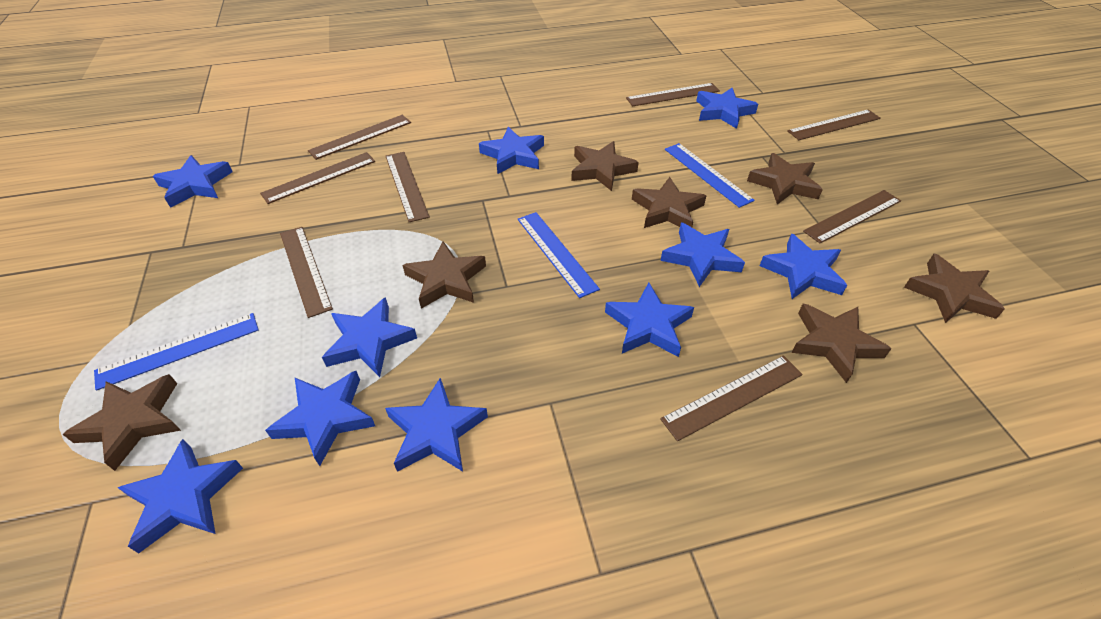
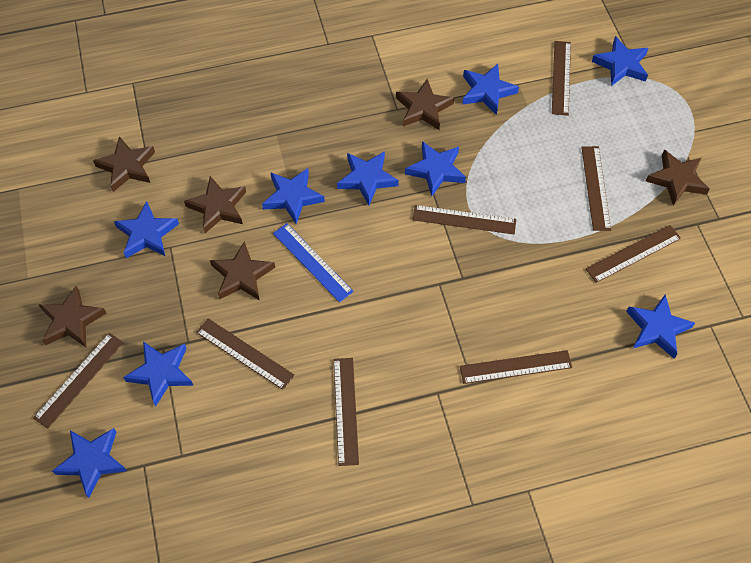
blue ruler: 3 -> 1
blue star: 10 -> 9
brown star: 7 -> 6

